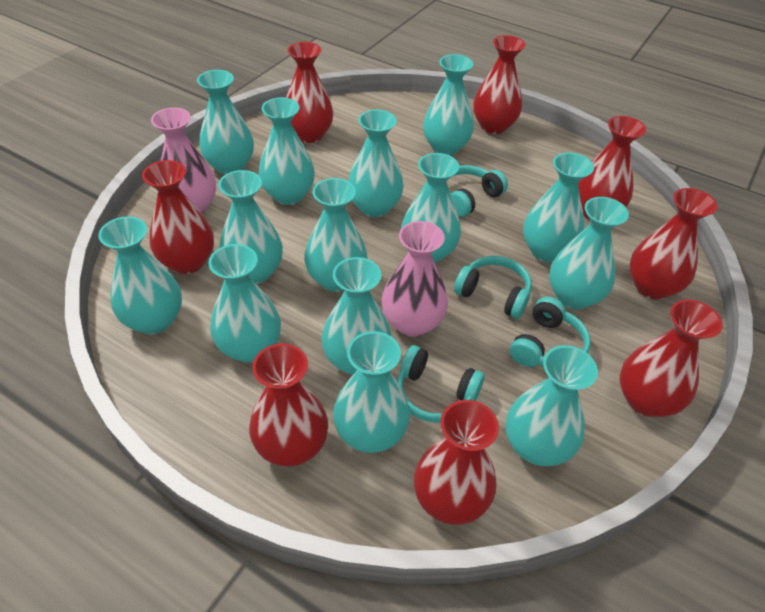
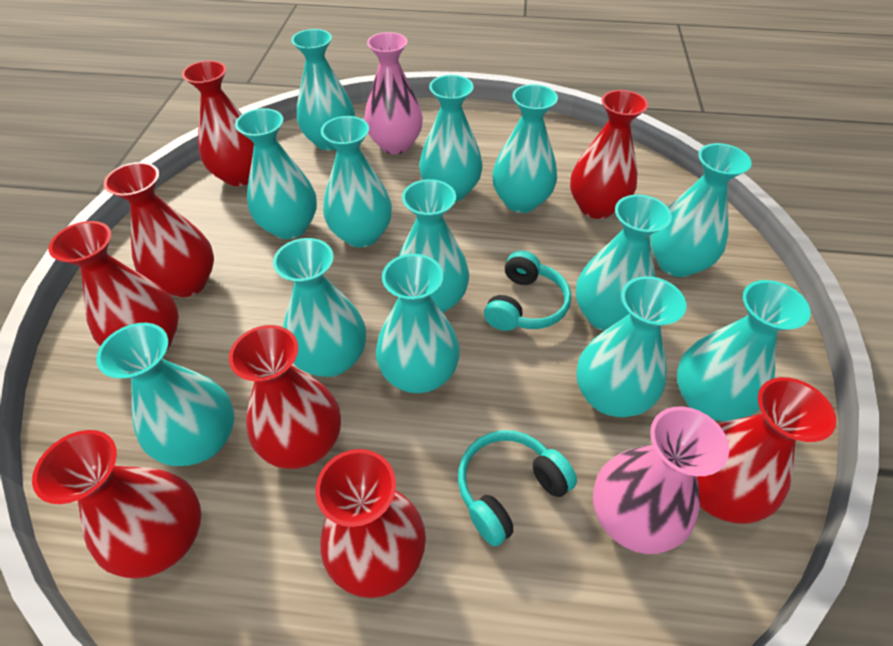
turquoise headphones: 4 -> 2
turquoise vase: 14 -> 13

